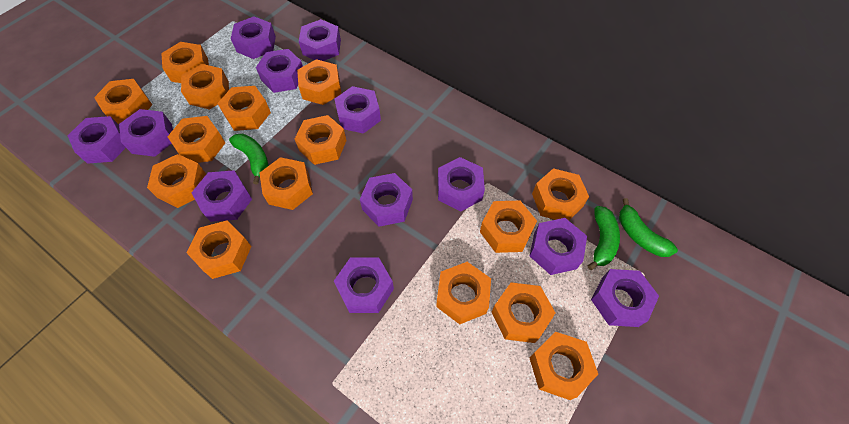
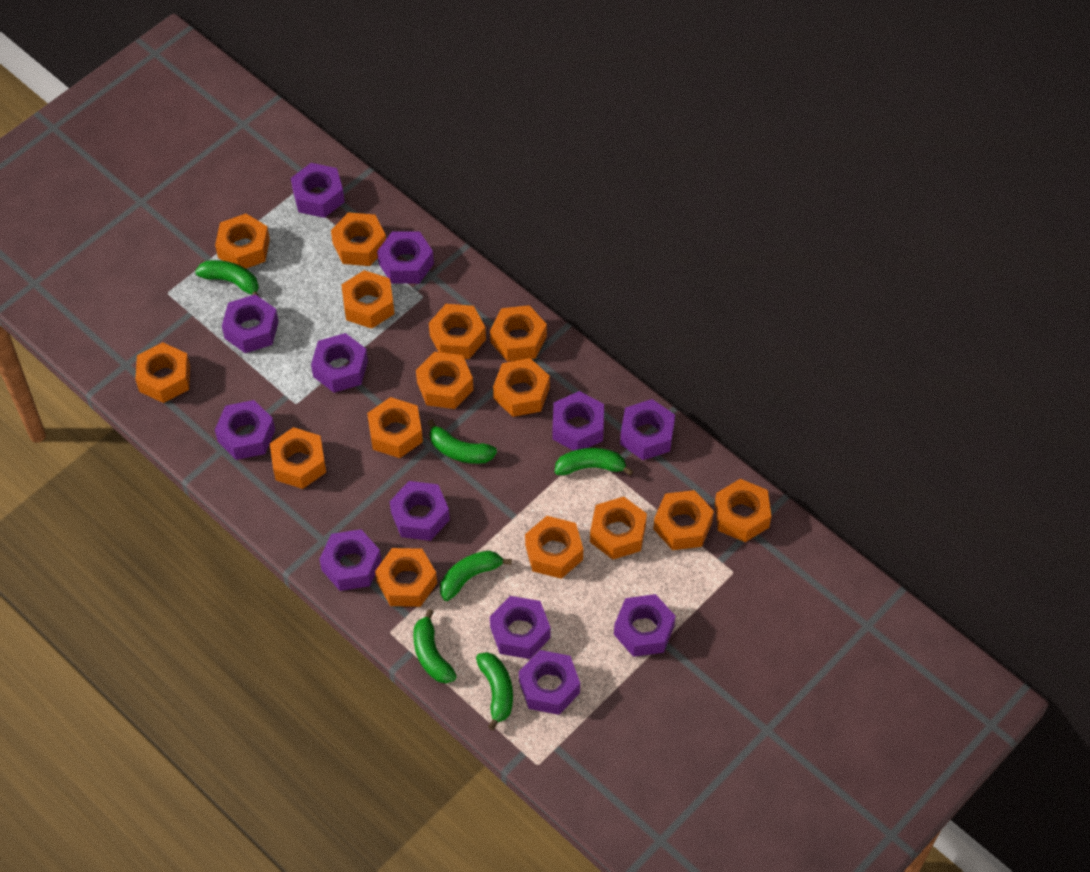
green banana: 3 -> 6

